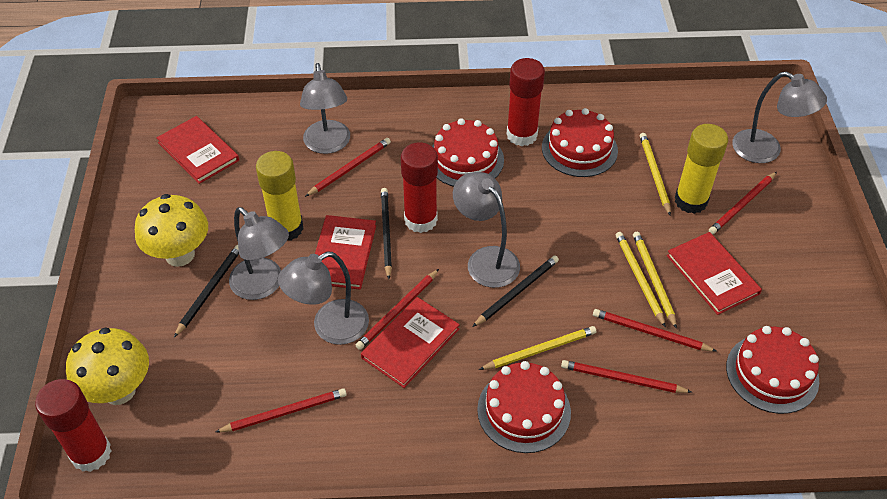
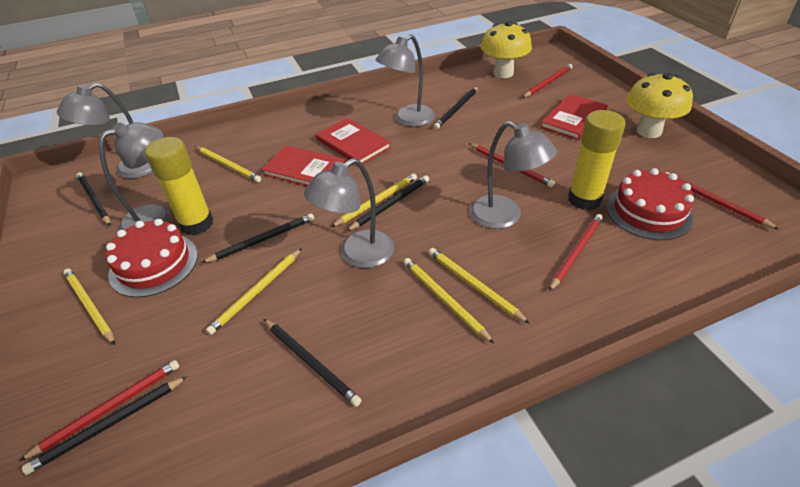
black pencil: 3 -> 6
red book: 4 -> 3
red cake: 4 -> 2
red glue stick: 3 -> 0
red pencil: 6 -> 5
yellow pencil: 4 -> 6

